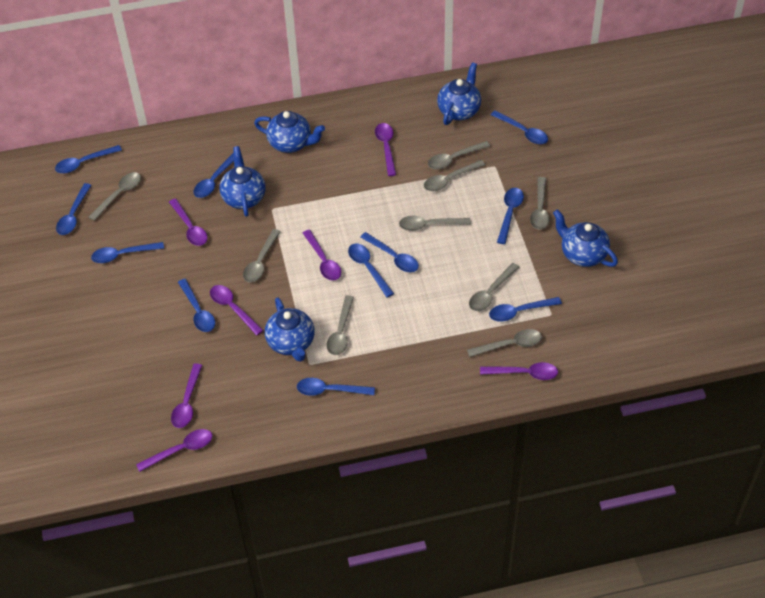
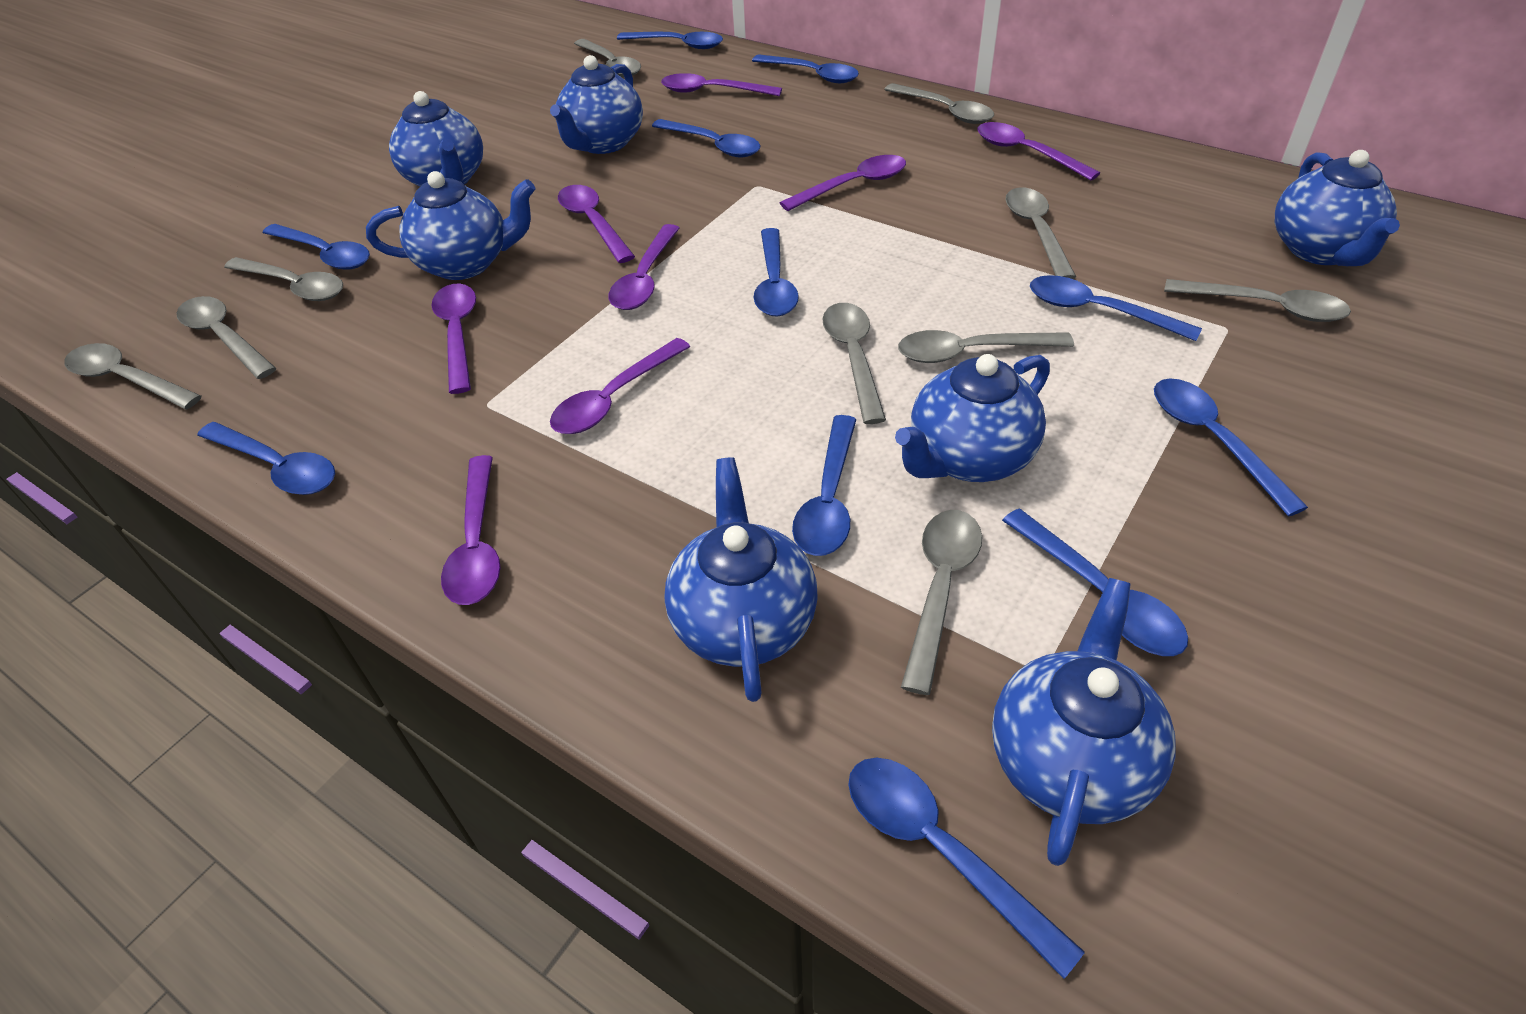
blue teapot: 5 -> 7
grey spoon: 9 -> 10
purple spoon: 7 -> 8

